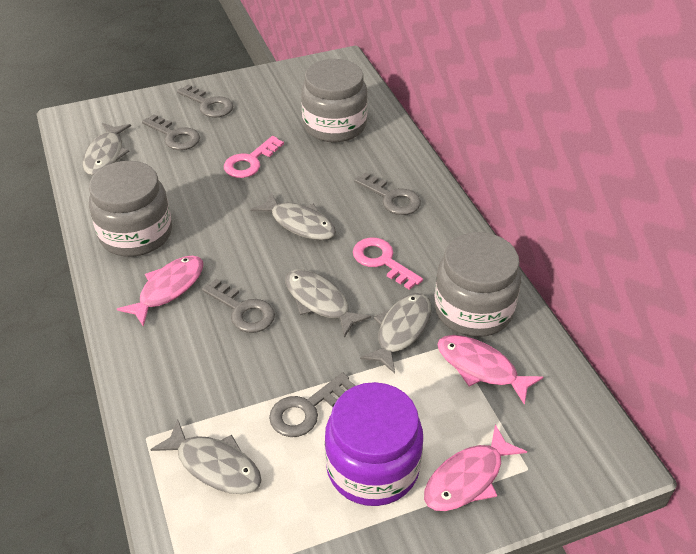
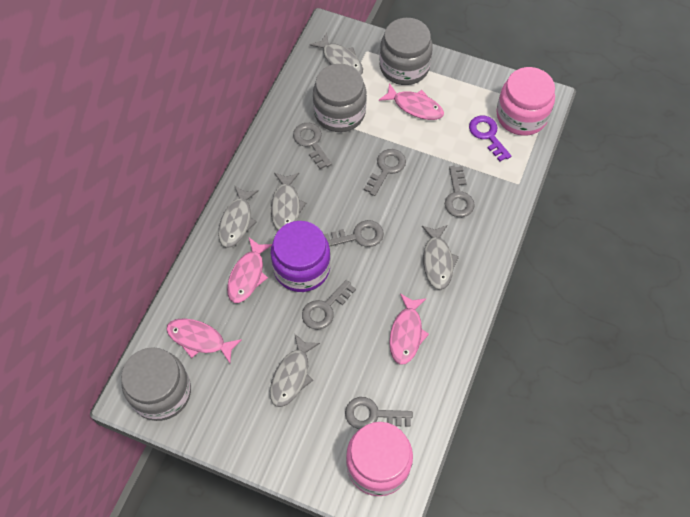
grey key: 5 -> 6
pink fish: 3 -> 4
pink jar: 0 -> 2
pink key: 2 -> 0
purple key: 0 -> 1

